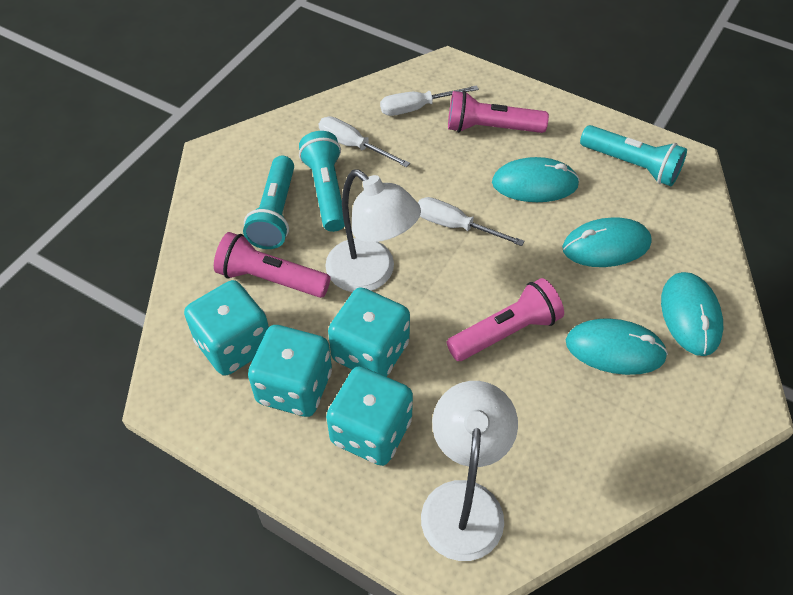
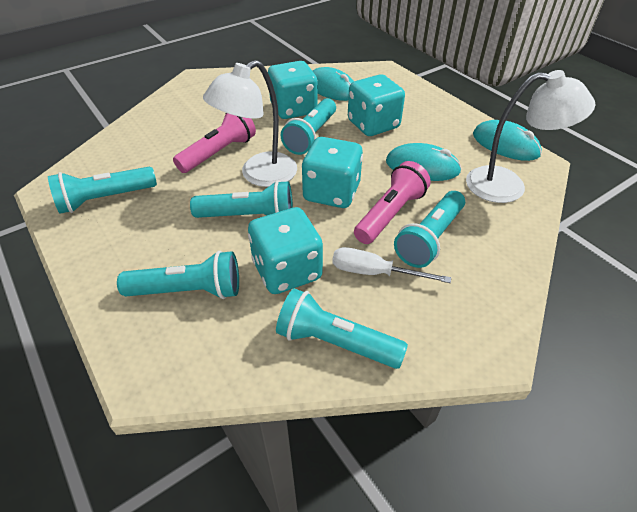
pink flashlight: 3 -> 2
turquoise flashlight: 3 -> 6
turquoise mouse: 4 -> 3
white screwdriver: 3 -> 1

